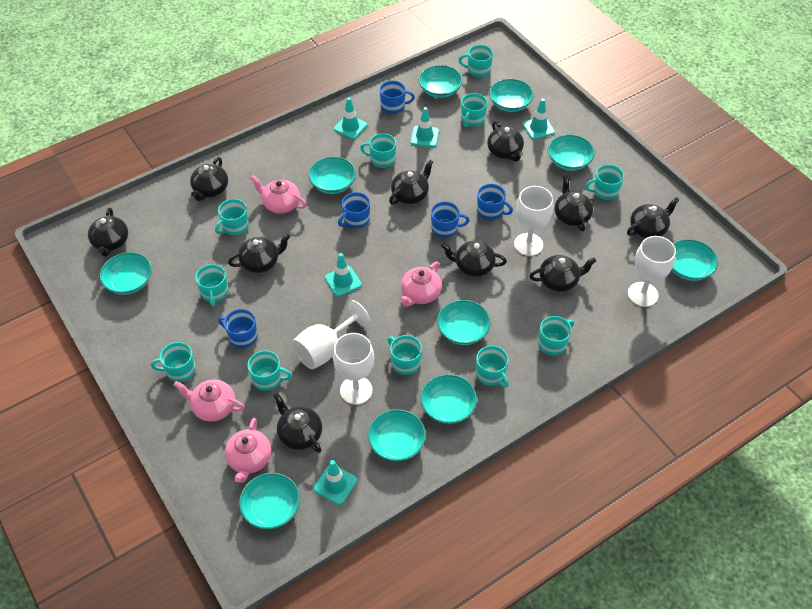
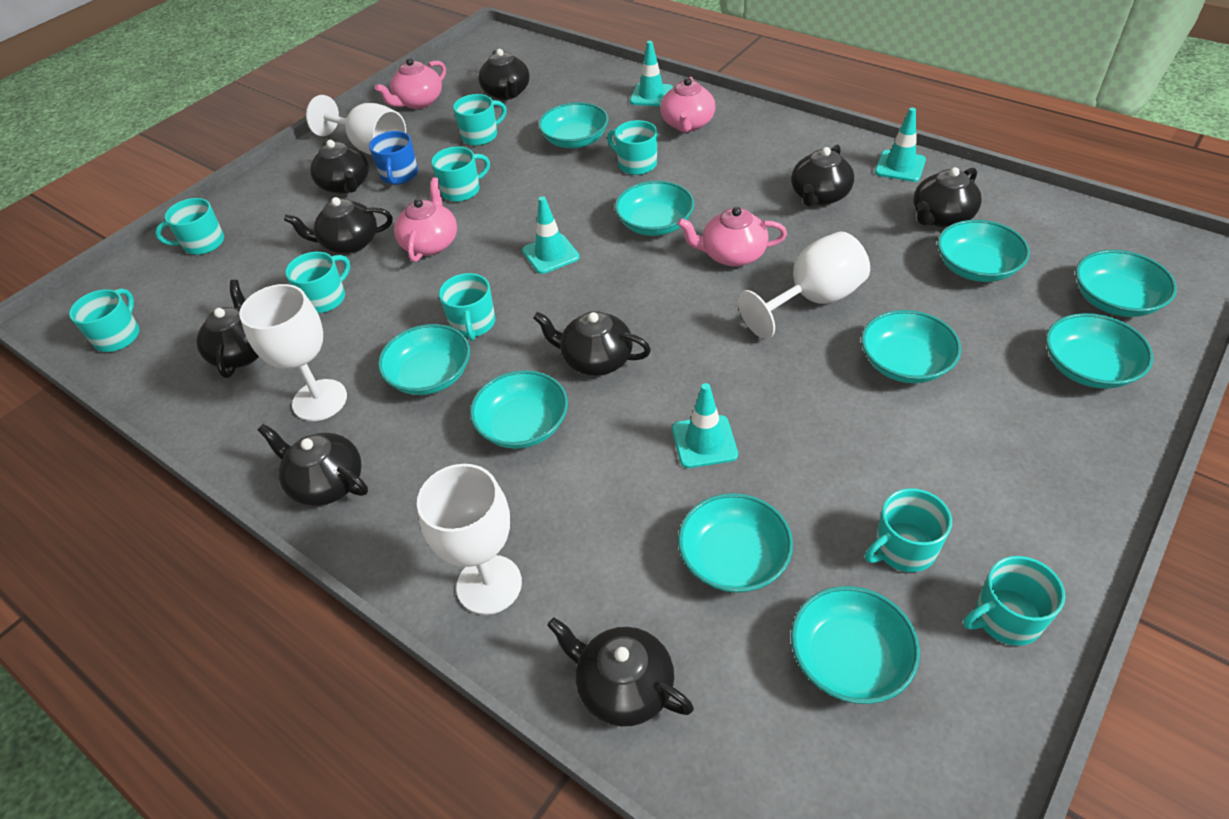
black teapot: 10 -> 9
blue mug: 5 -> 1
turquoise mug: 11 -> 9
turquoise traffic cone: 5 -> 4

